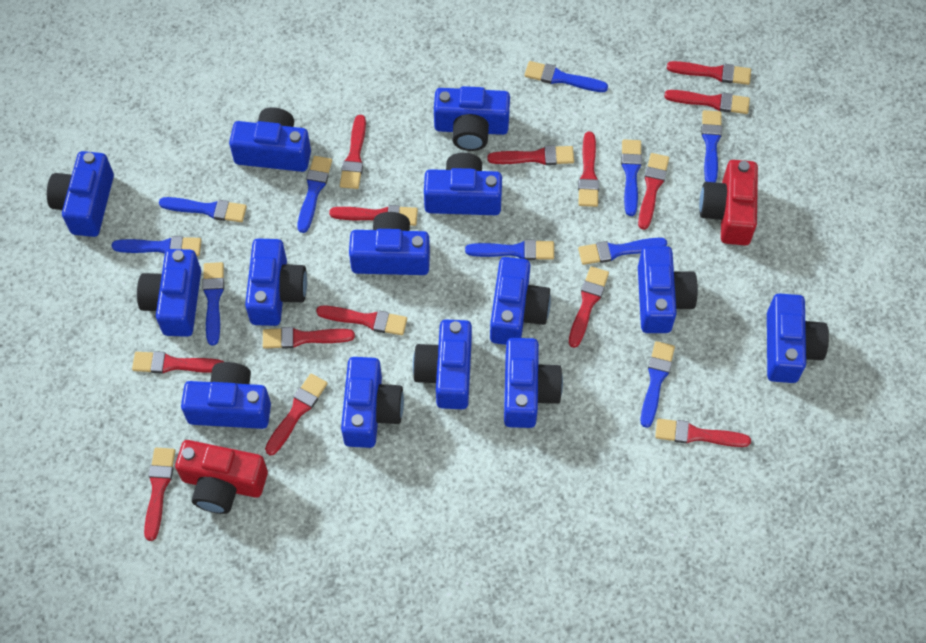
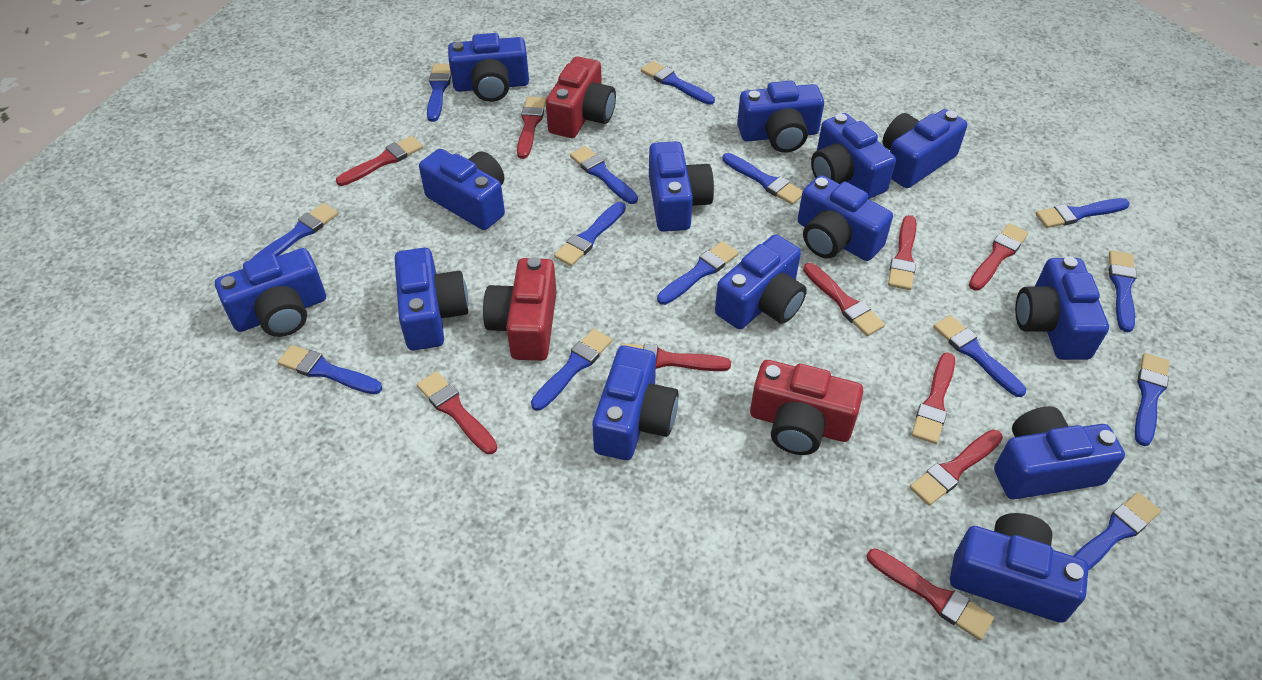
blue brush: 10 -> 14
red brush: 14 -> 10
red camera: 2 -> 3

